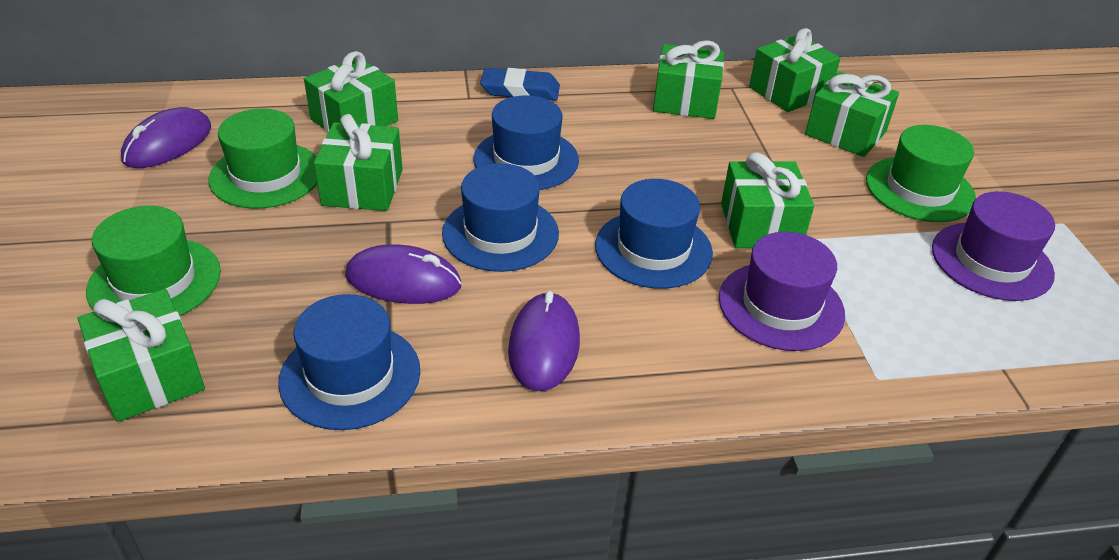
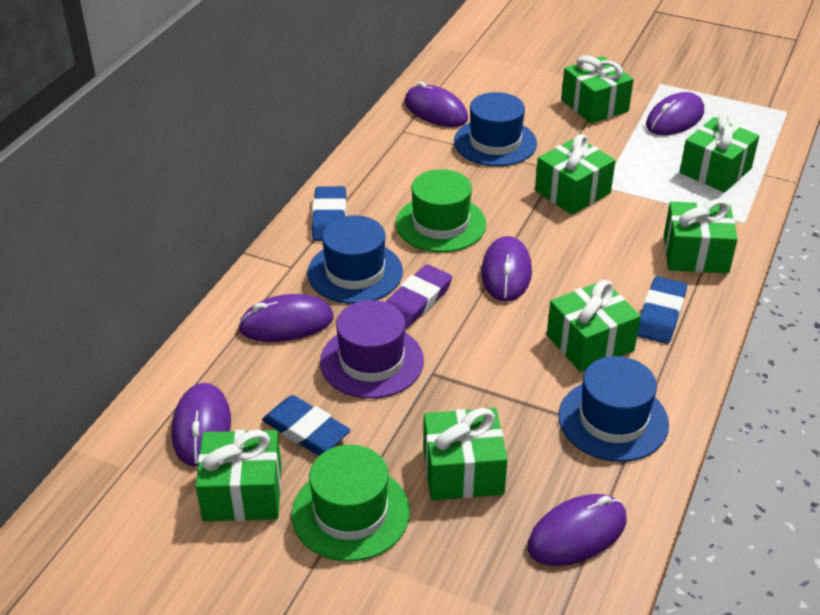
blue eraser: 1 -> 3
blue hat: 4 -> 3
green hat: 3 -> 2
purple eraser: 0 -> 1
purple hat: 2 -> 1
purple mouse: 3 -> 6

